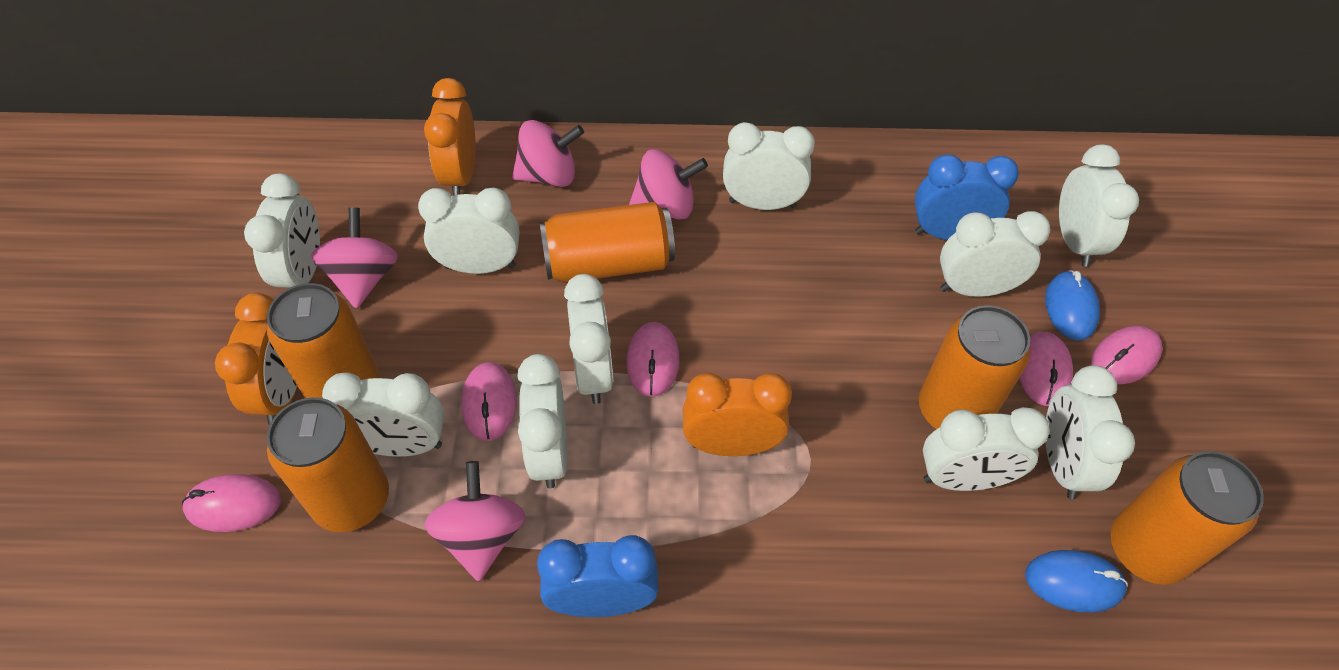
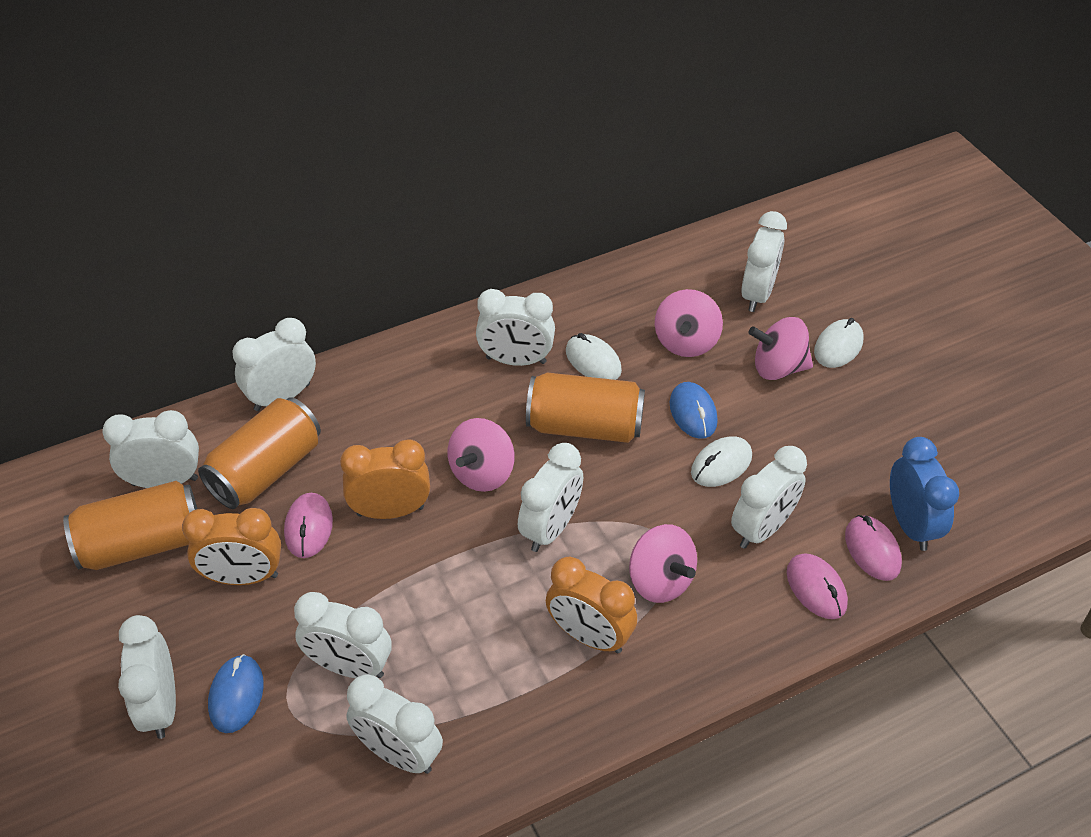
blue clock: 2 -> 1
orange can: 5 -> 3
pink mouse: 5 -> 3
white clock: 10 -> 9
white mouse: 0 -> 3

